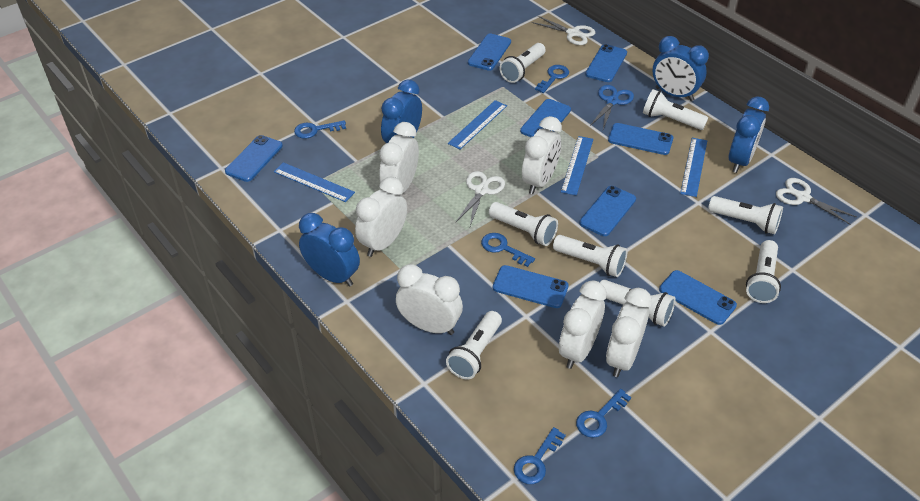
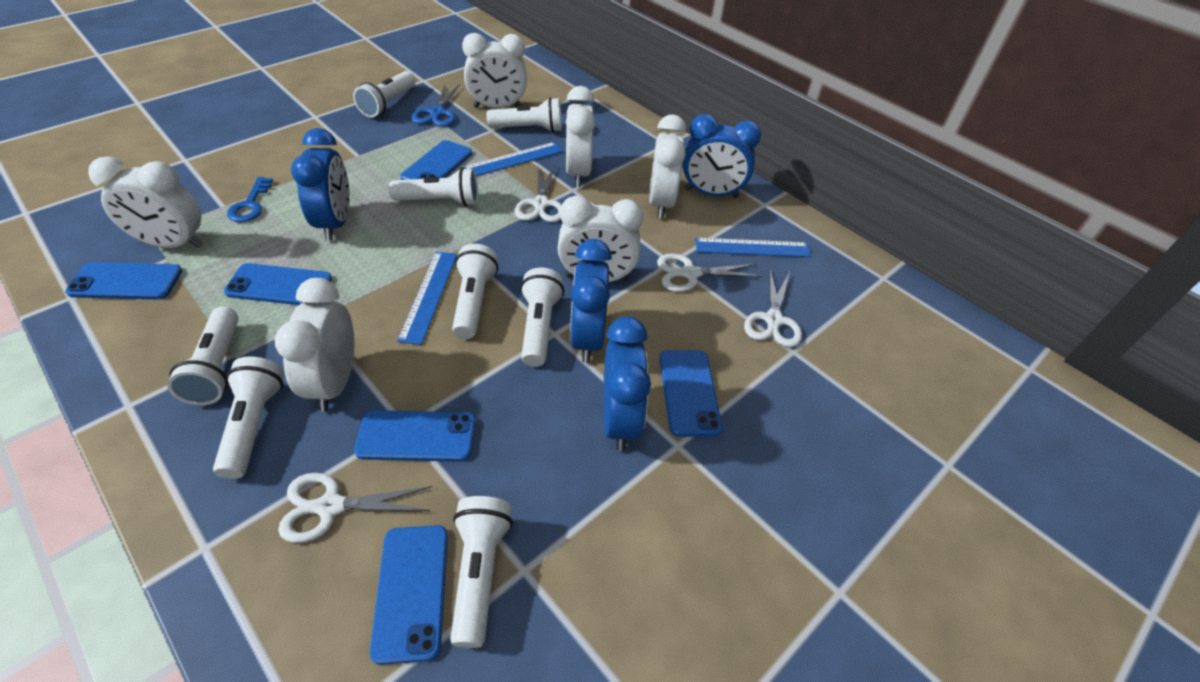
blue key: 5 -> 1
blue phone: 8 -> 6
blue ruler: 4 -> 3
white scissors: 3 -> 4

